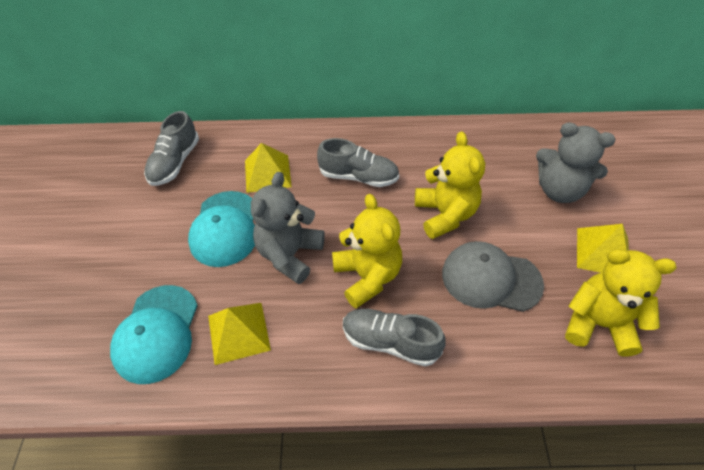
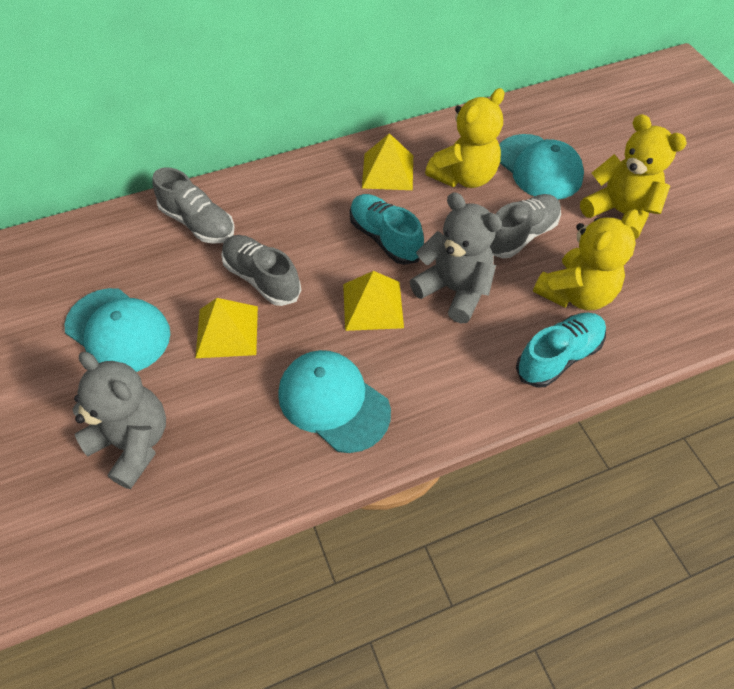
grey cap: 1 -> 0
turquoise cap: 2 -> 3
turquoise shoe: 0 -> 2

